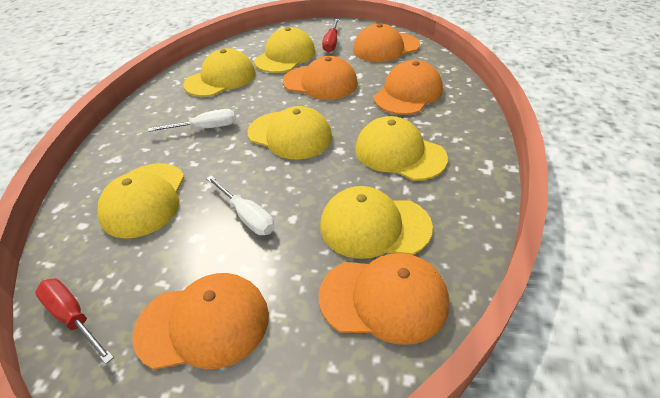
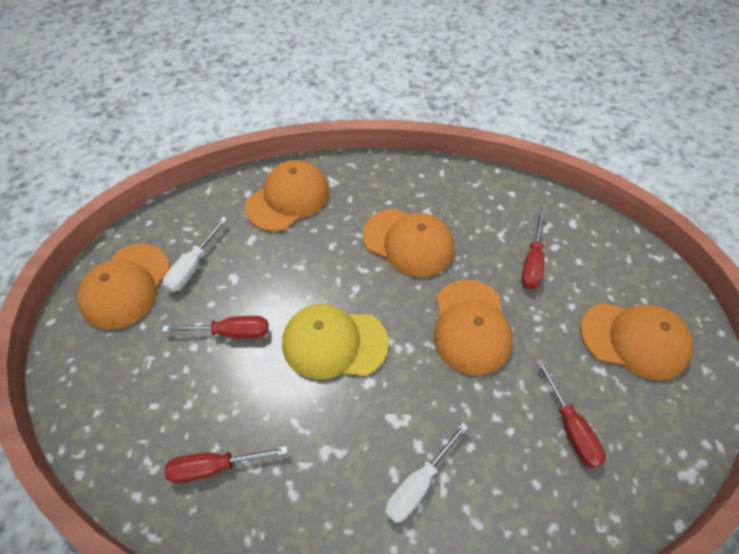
red screwdriver: 2 -> 4
yellow cap: 6 -> 1

